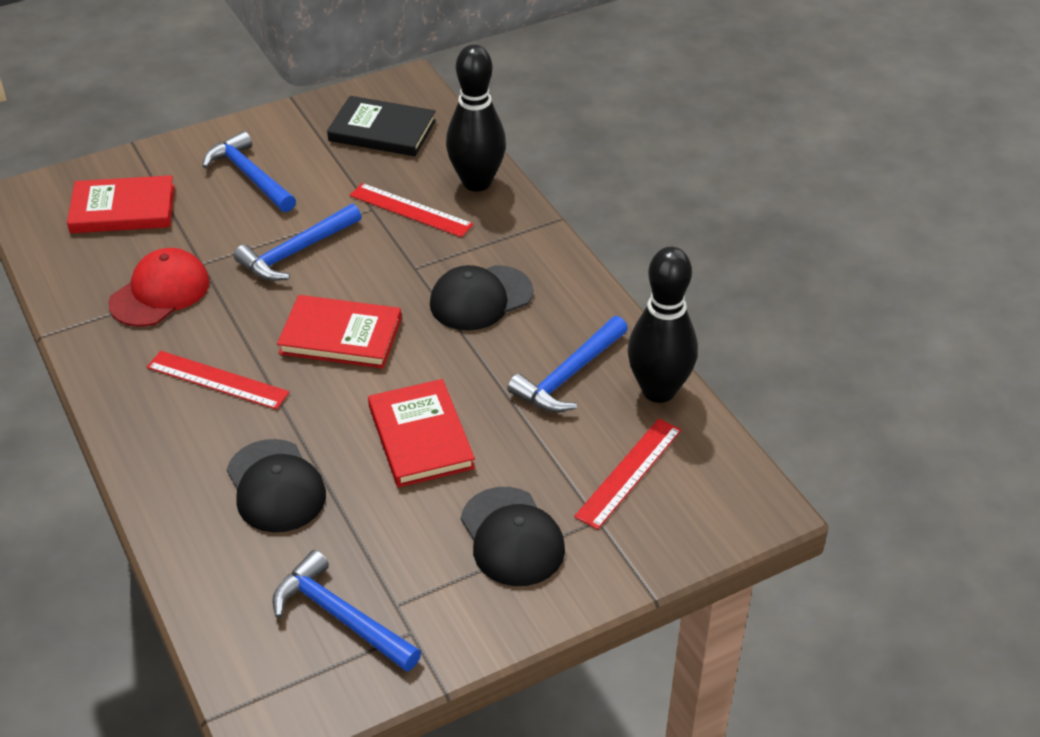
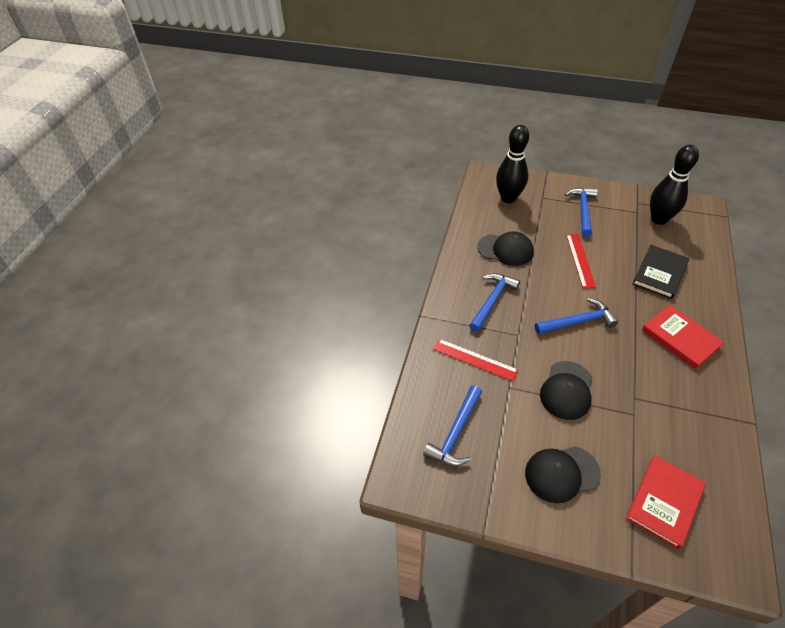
red book: 3 -> 2
red cap: 1 -> 0
red ruler: 3 -> 2

